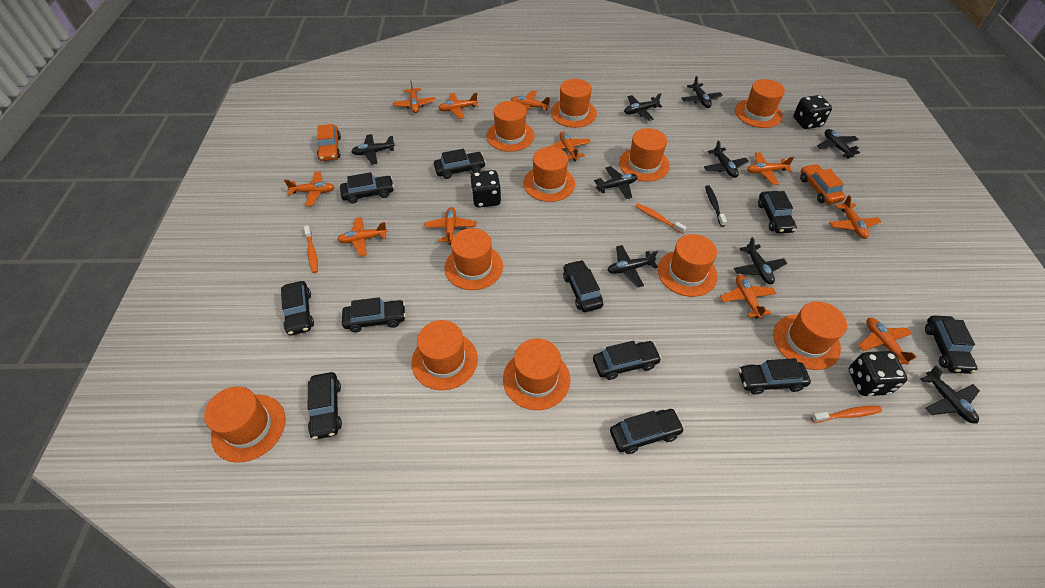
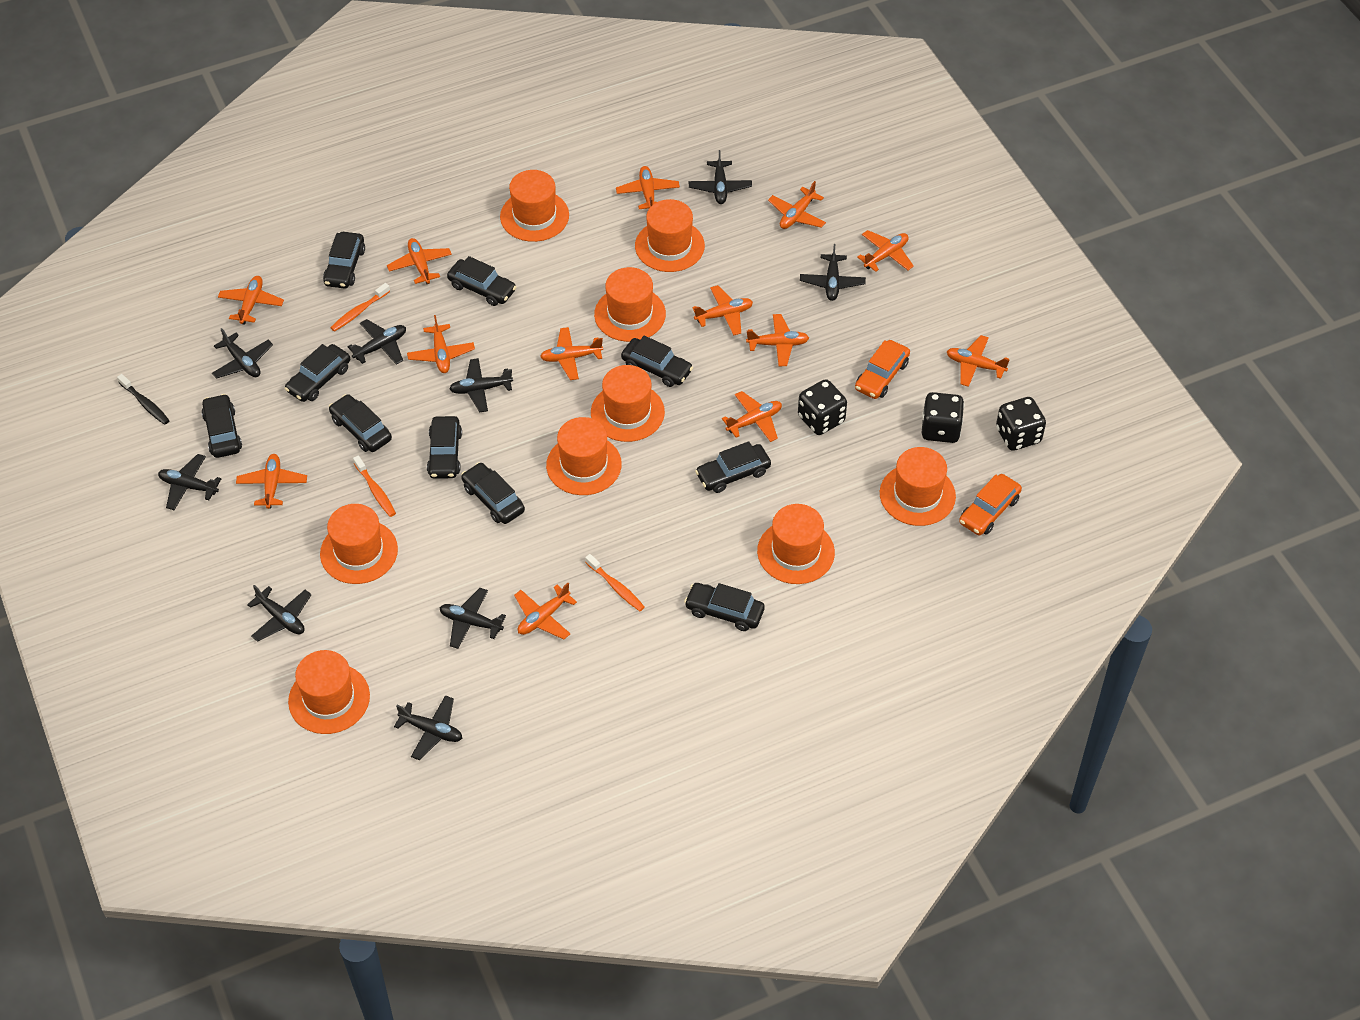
black car: 11 -> 10
orange hat: 11 -> 9
orange plane: 11 -> 13

